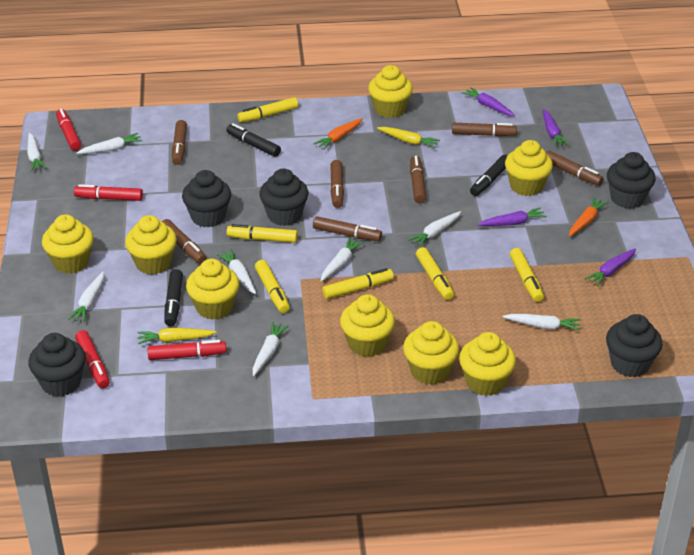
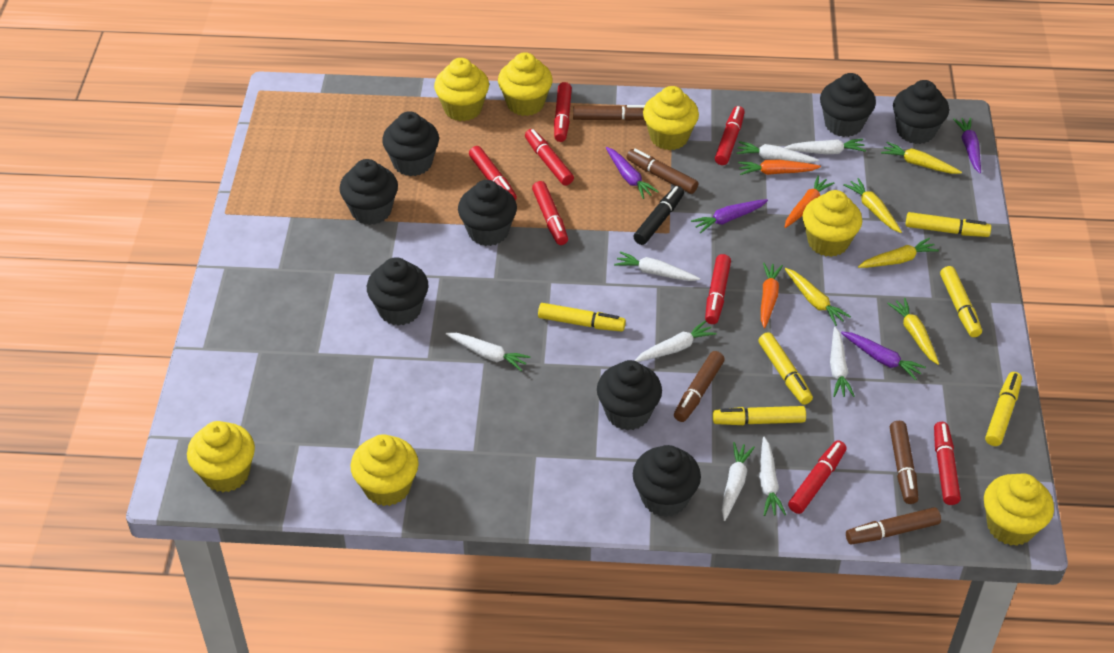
black cupcake: 5 -> 8
black marker: 3 -> 1
brown marker: 7 -> 5
orange carrot: 2 -> 3
red marker: 4 -> 8
yellow carrot: 2 -> 5
yellow cupcake: 8 -> 7

